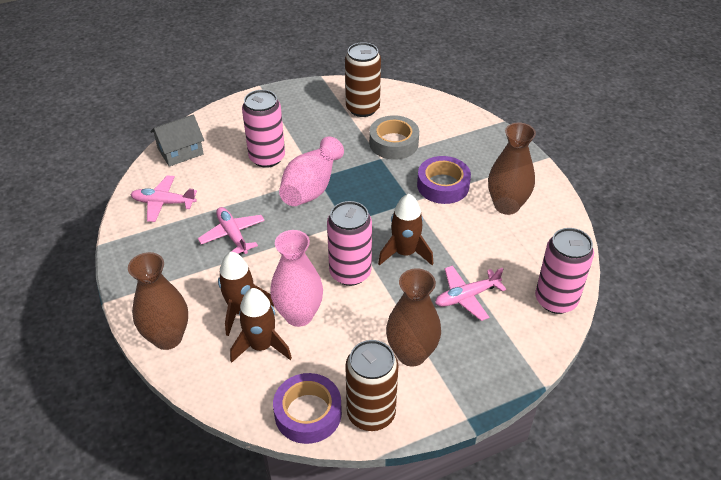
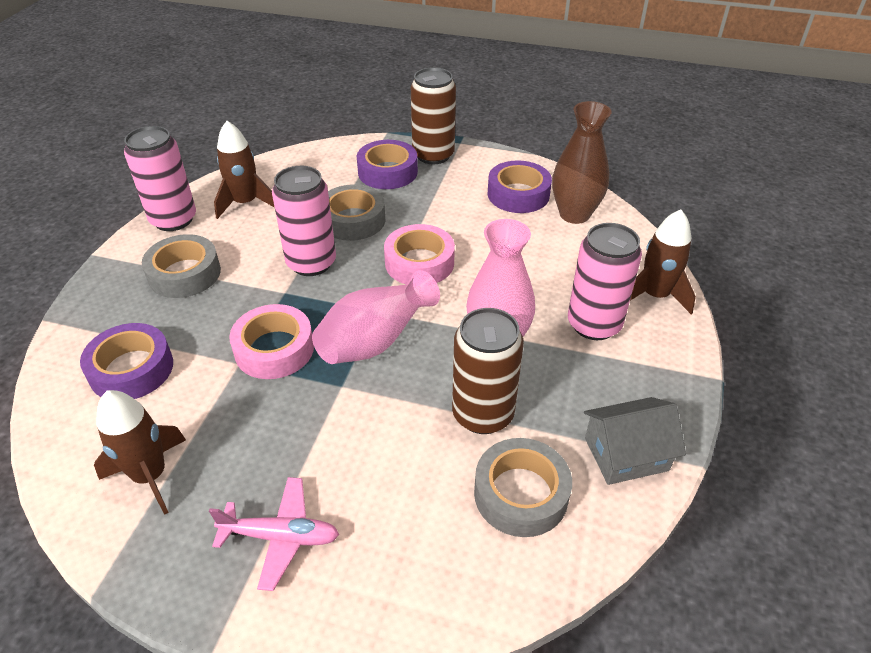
brown vase: 3 -> 1
grey tape: 1 -> 3
pink plane: 3 -> 1
pink tape: 0 -> 2
purple tape: 2 -> 3

